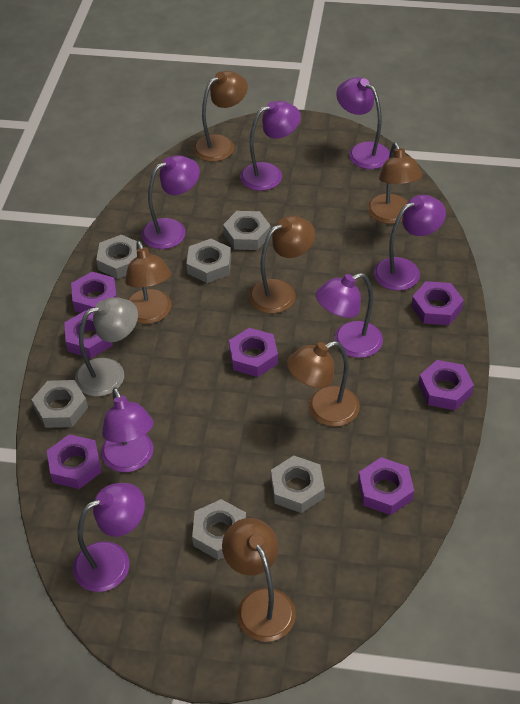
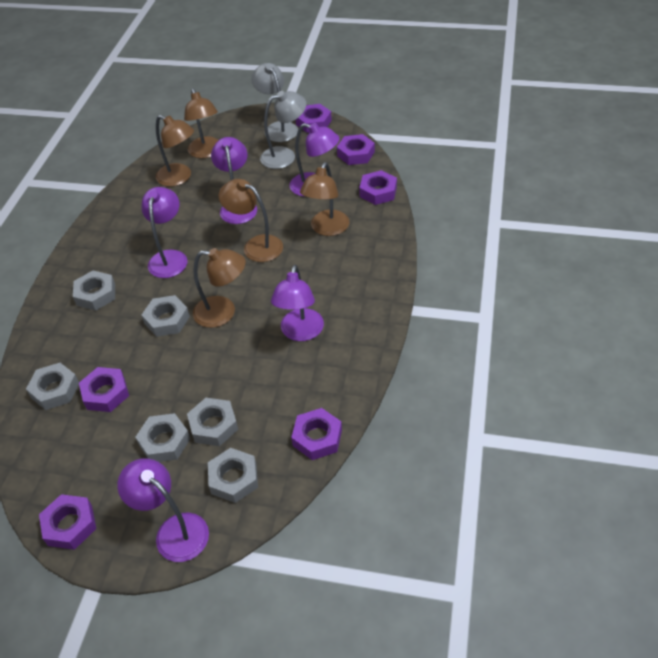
brown lamp: 6 -> 5
grey lamp: 1 -> 2
purple lamp: 7 -> 5
purple nut: 7 -> 6

